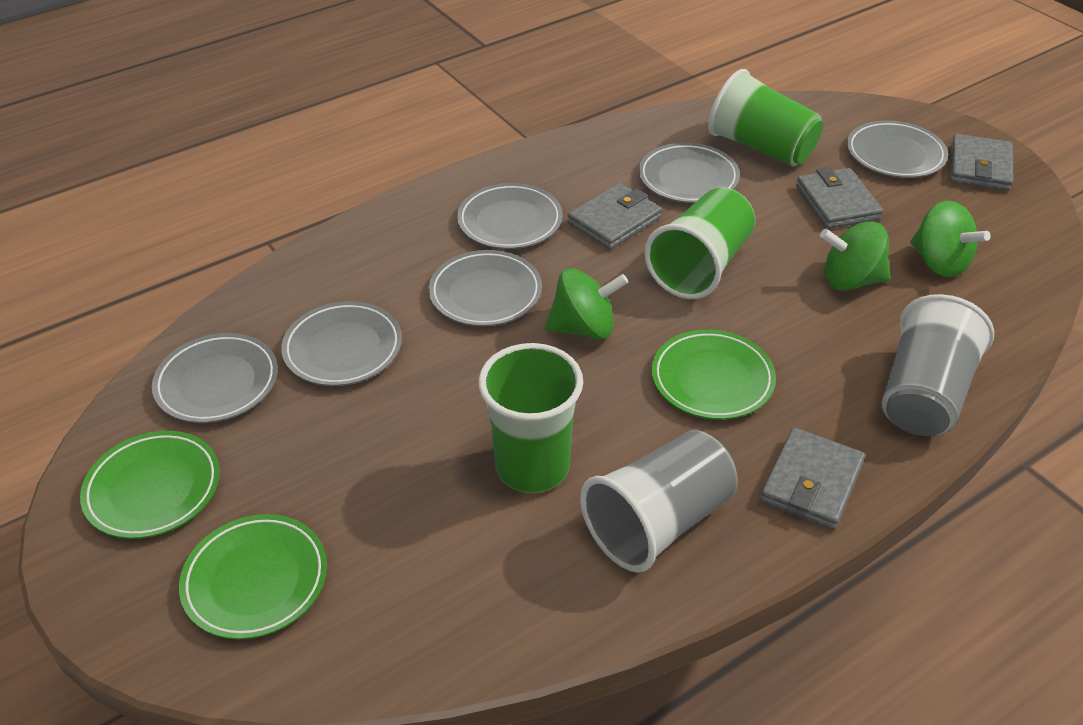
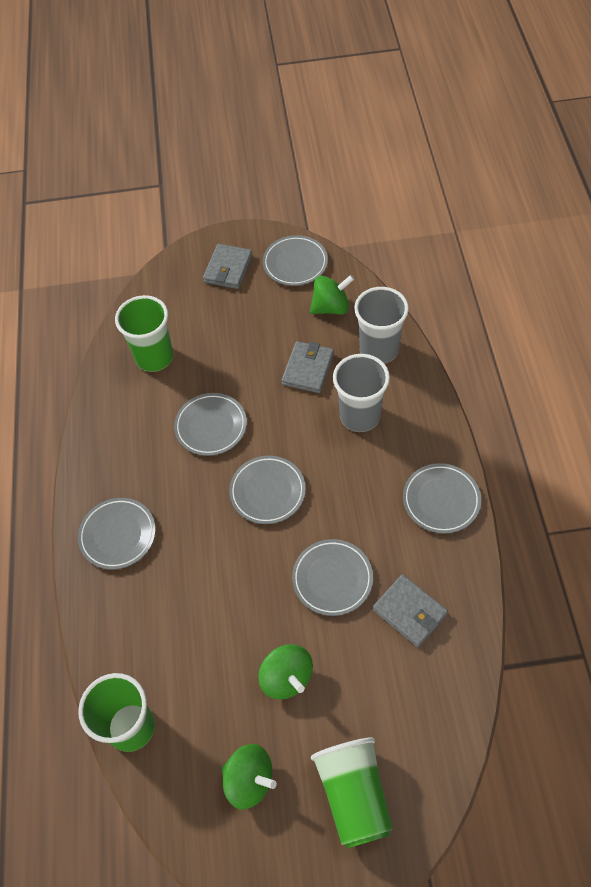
green plate: 3 -> 0
grey wallet: 4 -> 3

